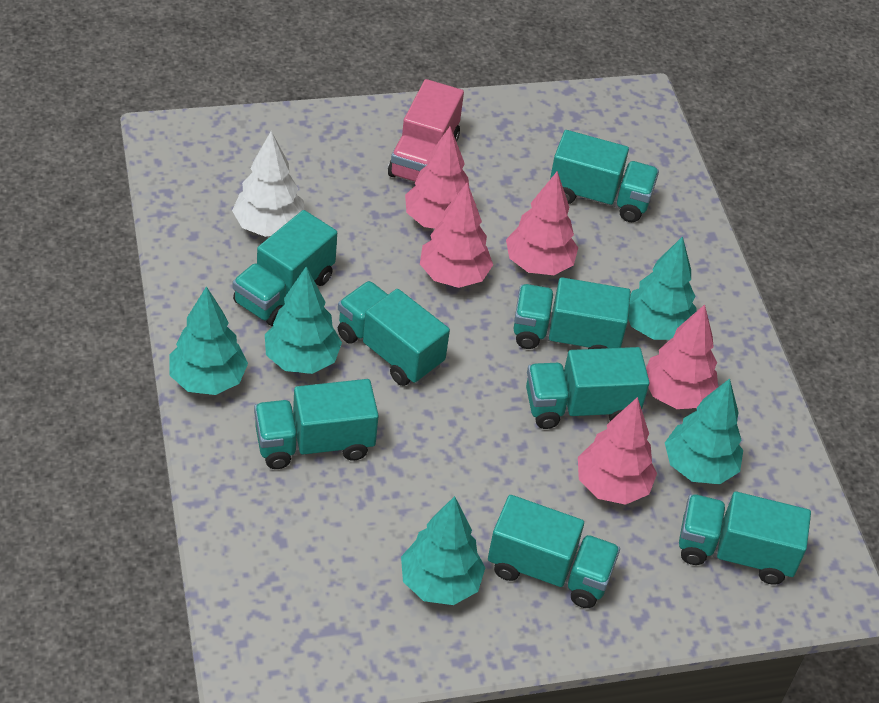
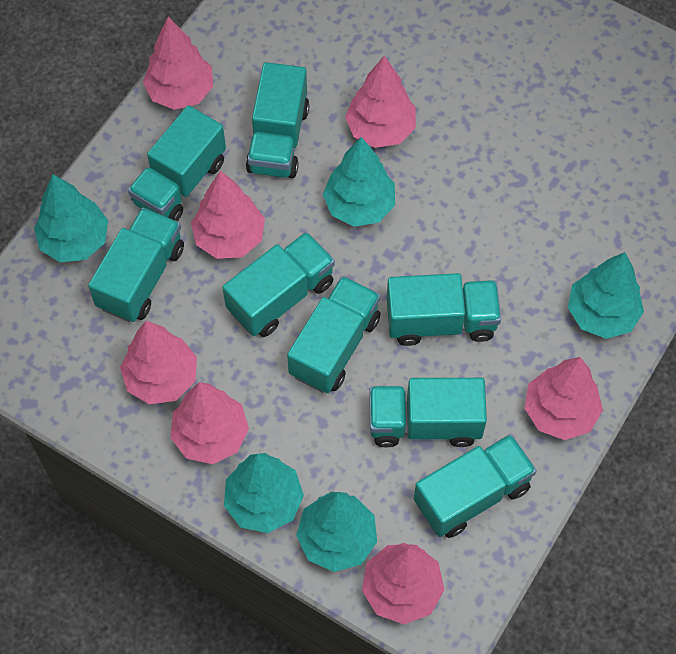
pink tree: 5 -> 7
pink truck: 1 -> 0
white tree: 1 -> 0

